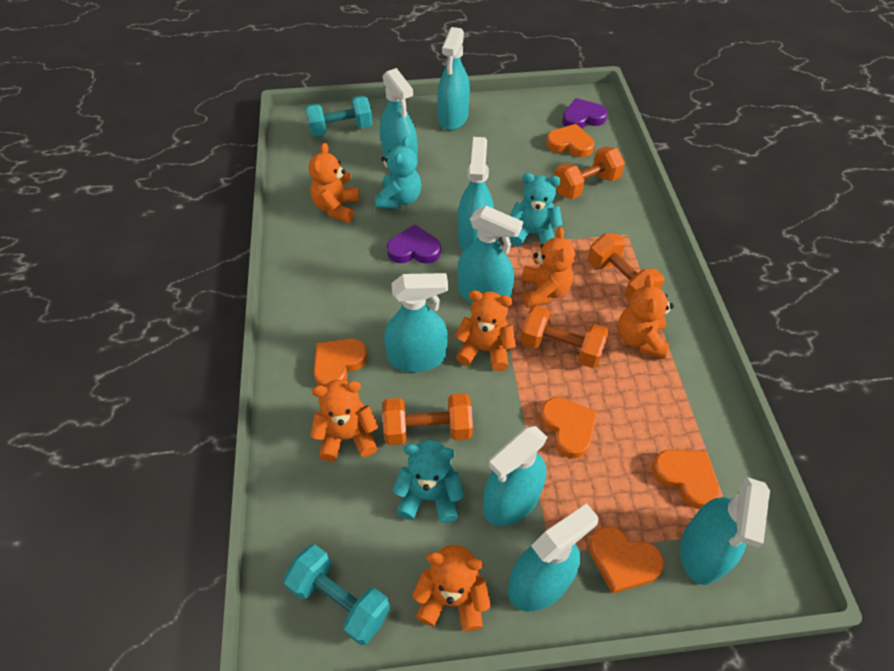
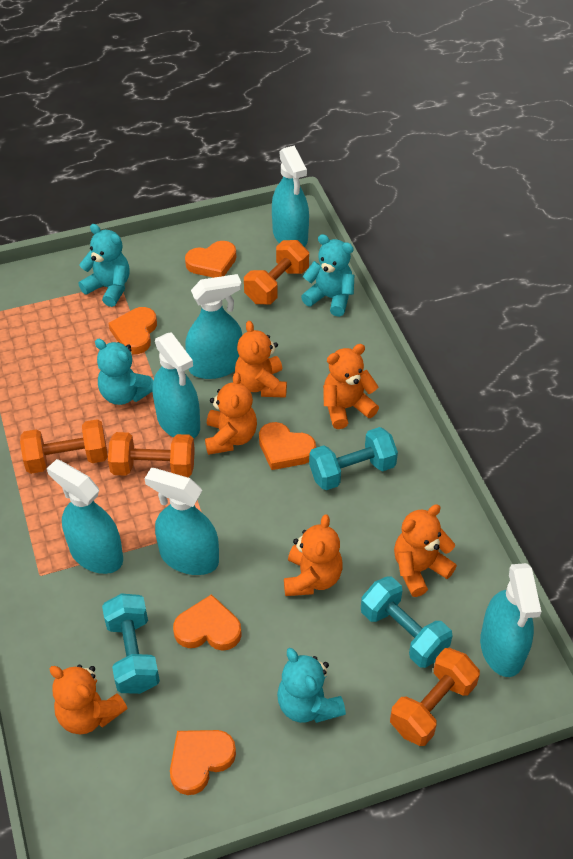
purple heart: 2 -> 0
turquoise dumbbell: 2 -> 3
turquoise spray bottle: 8 -> 6
turquoise teddy bear: 3 -> 4

